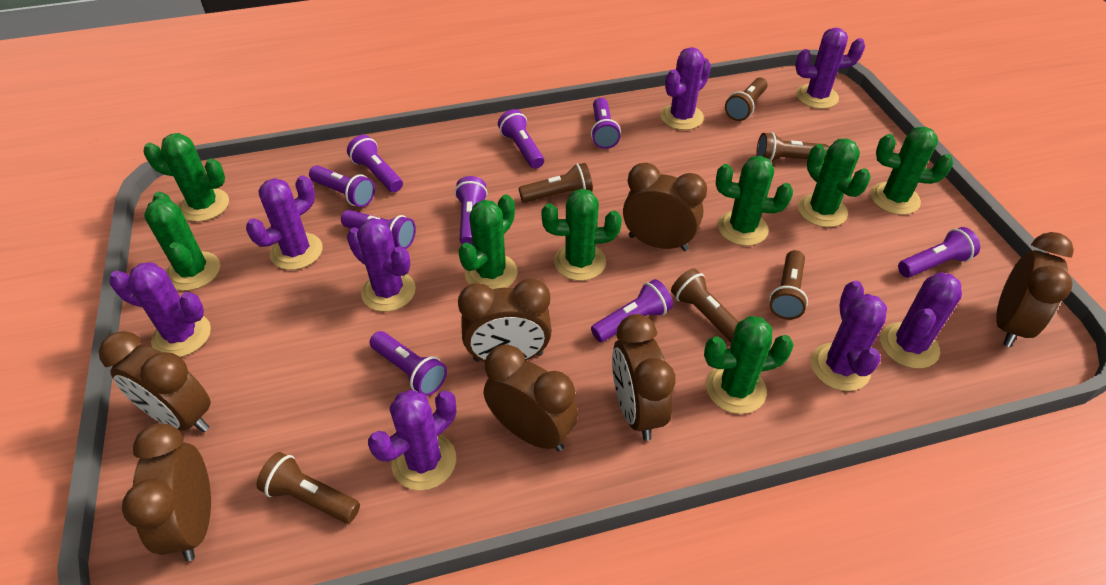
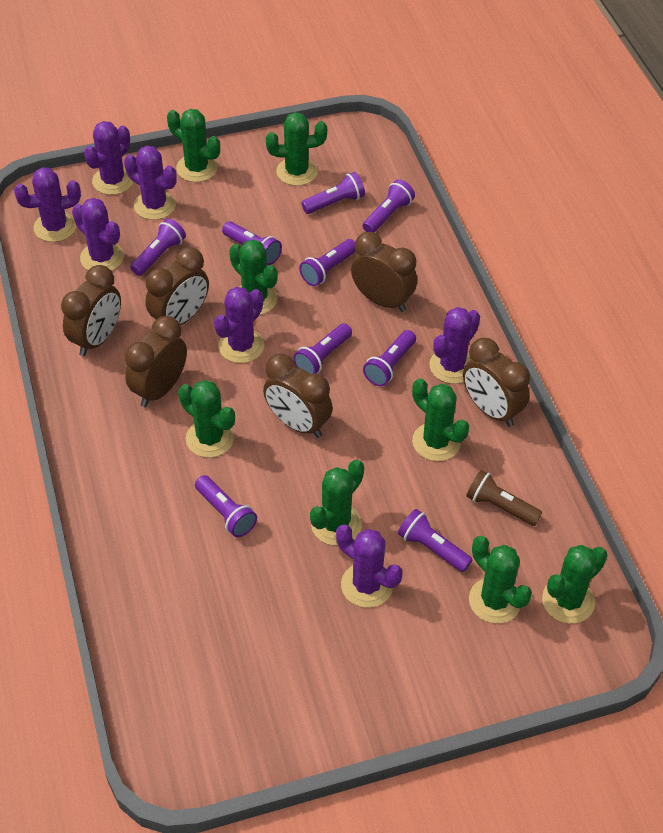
brown clock: 7 -> 6
brown flashlight: 6 -> 1
purple cactus: 8 -> 7

